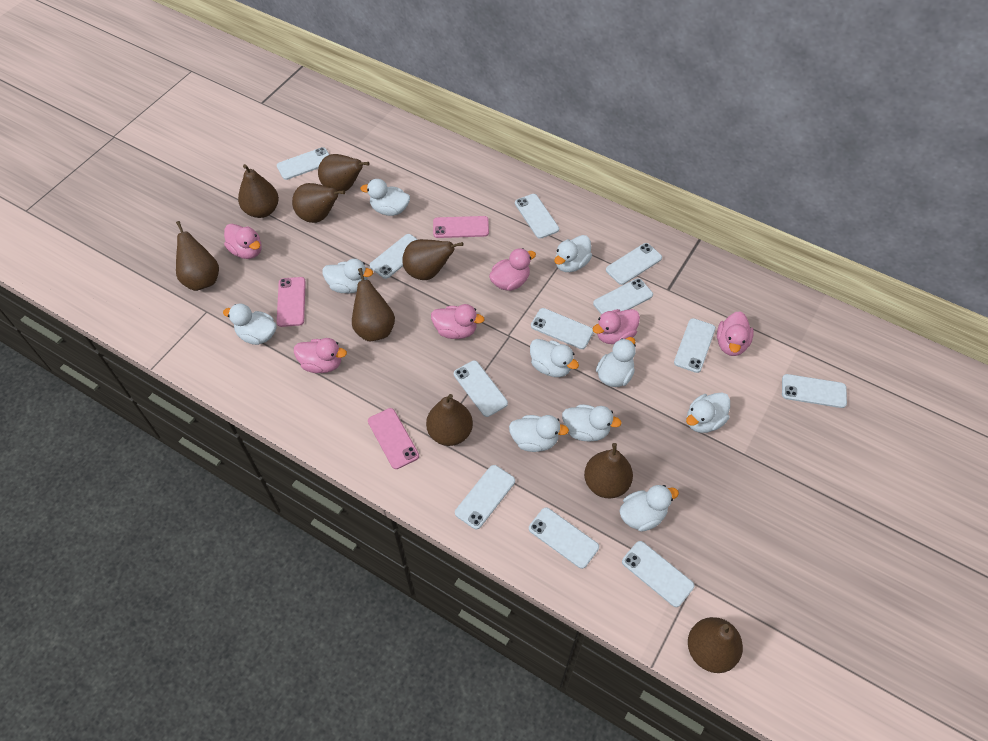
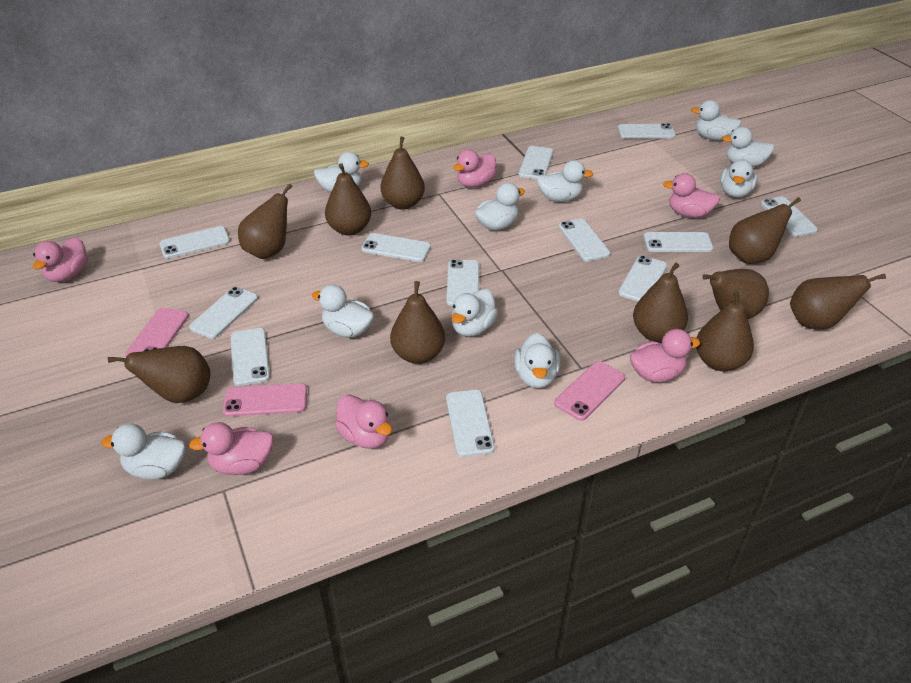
brown pear: 9 -> 10

